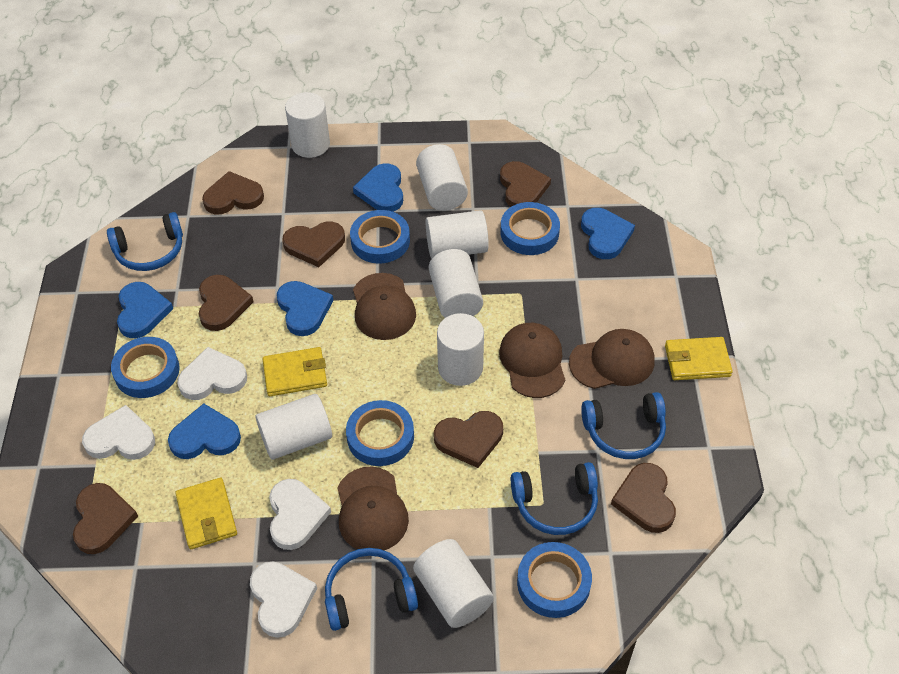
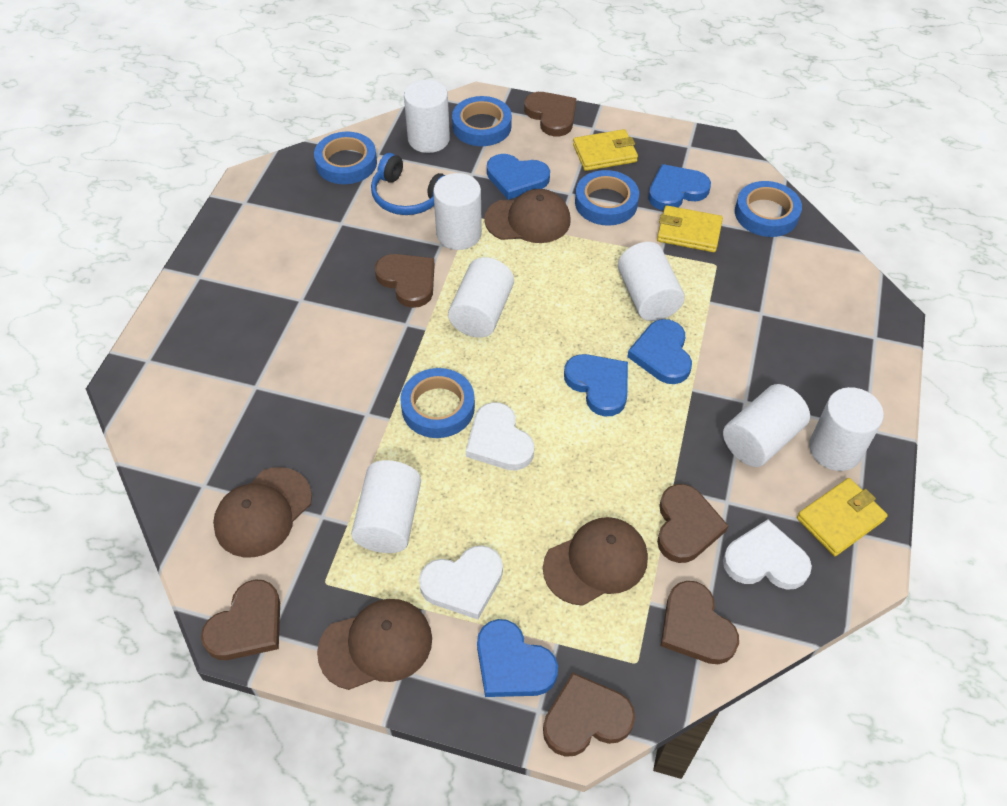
blue headphones: 4 -> 1
brown heart: 7 -> 6
white heart: 4 -> 3

